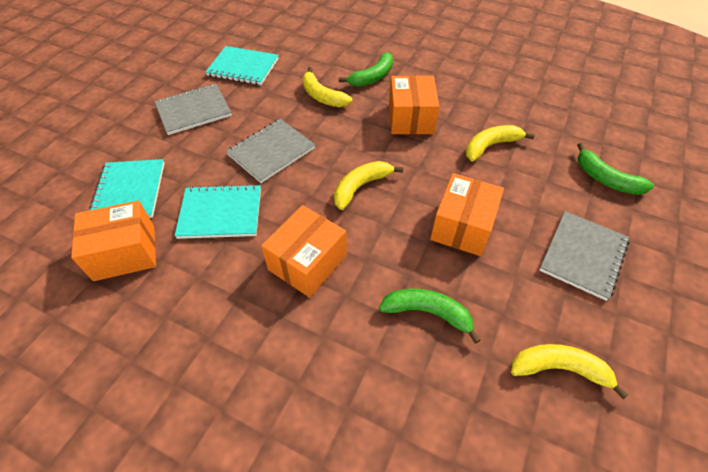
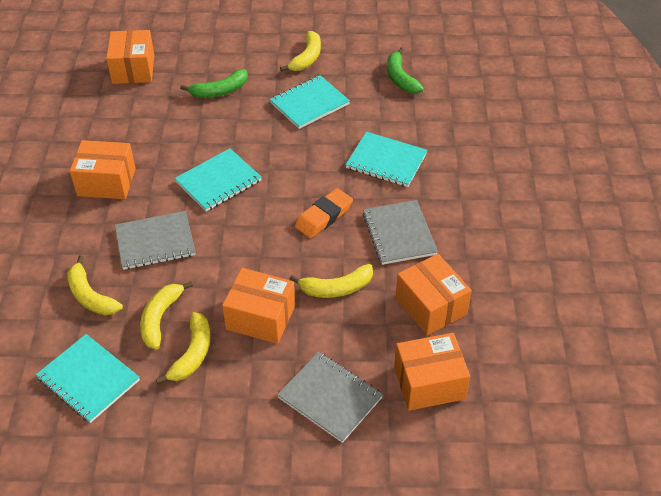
green banana: 3 -> 2
orange box: 4 -> 5
orange eraser: 0 -> 1
turquoise notebook: 3 -> 4
yellow banana: 4 -> 5

